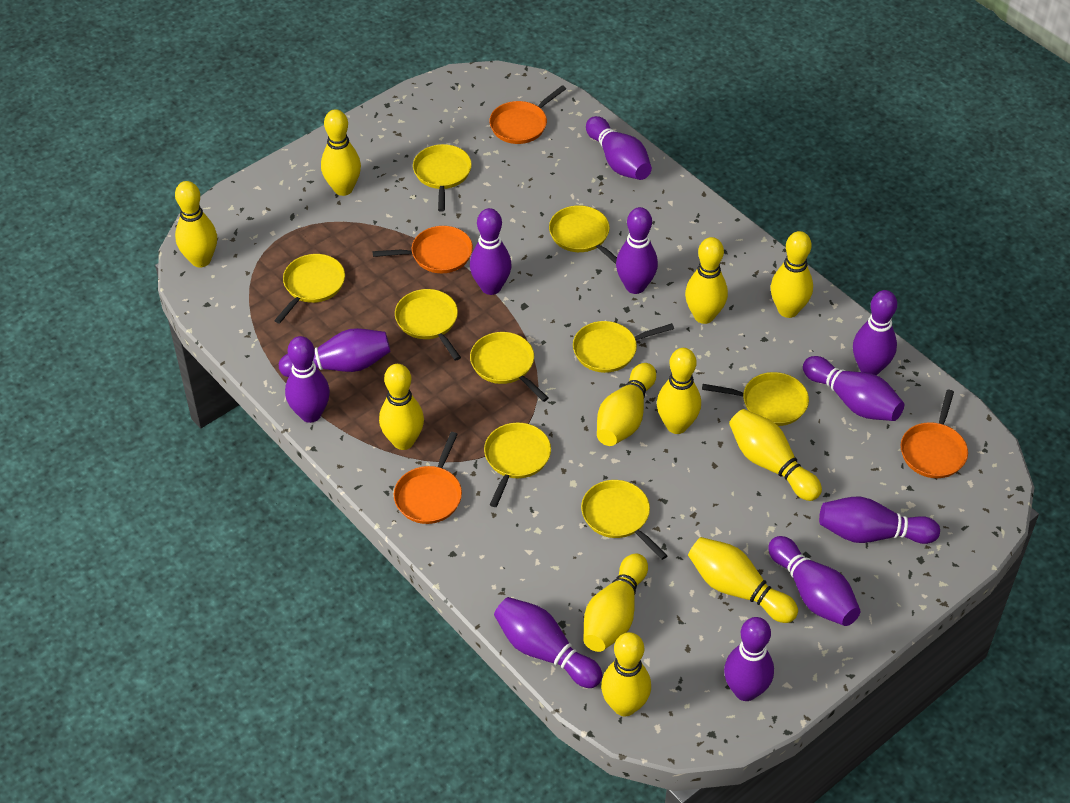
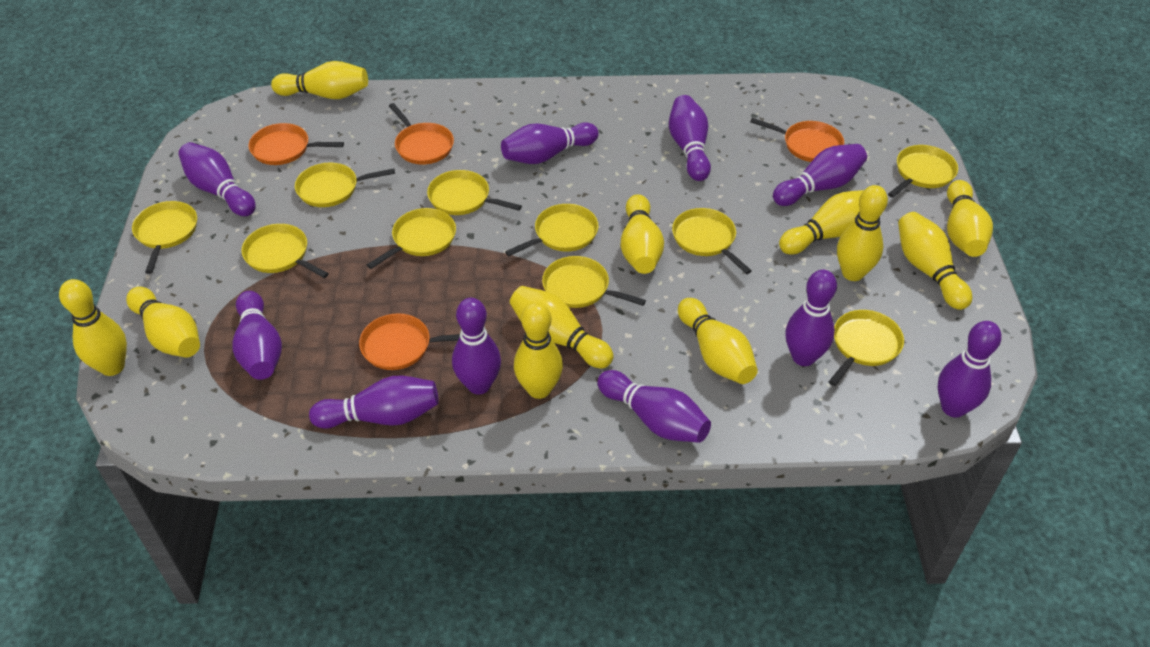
purple bowling pin: 11 -> 10
yellow pan: 9 -> 10

